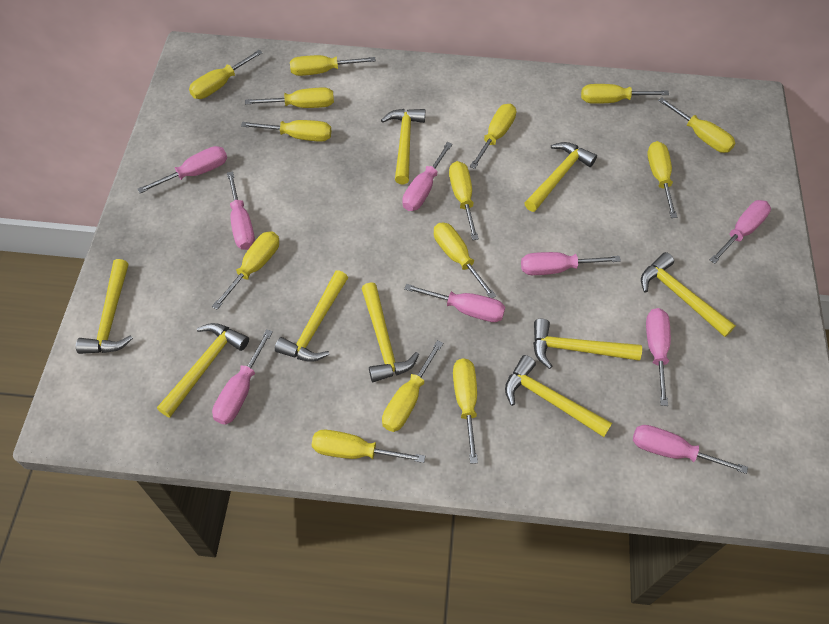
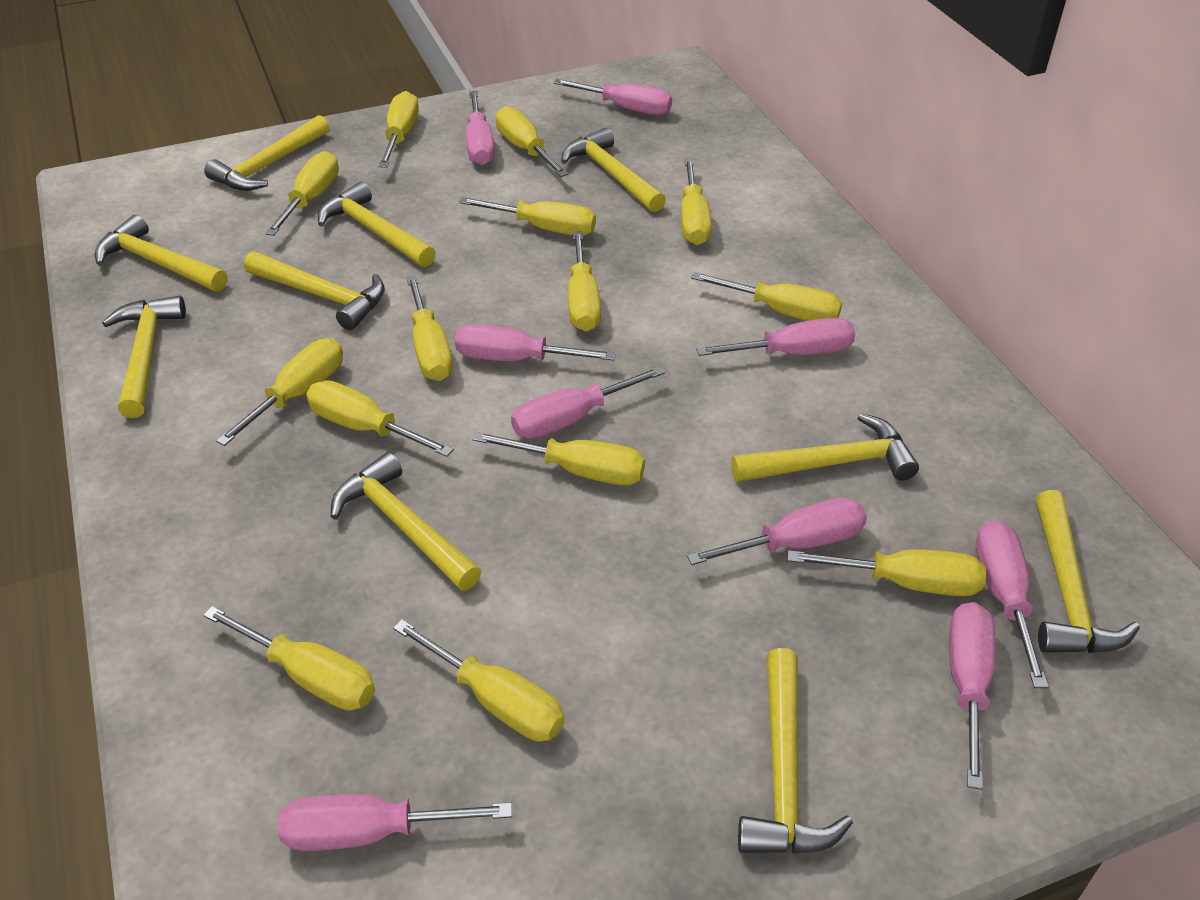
yellow hammer: 9 -> 10

